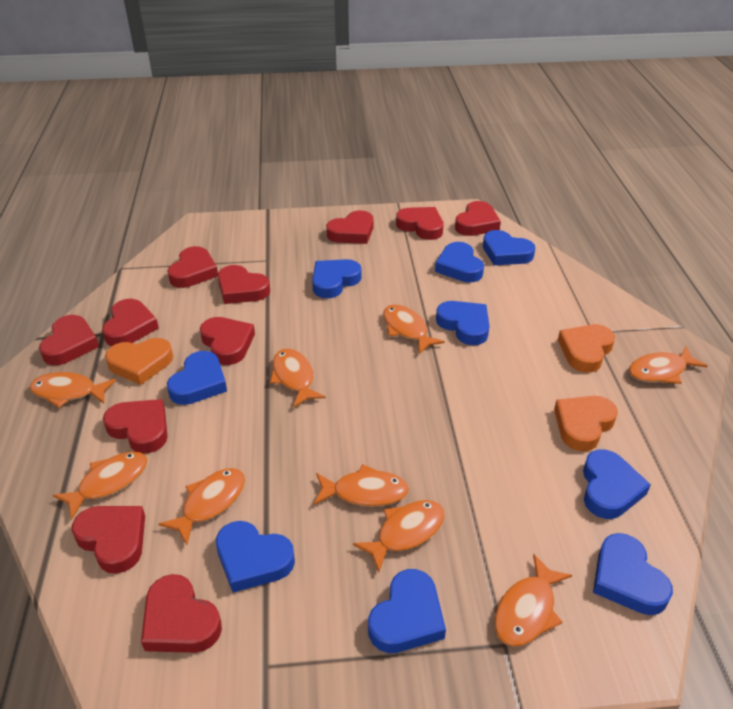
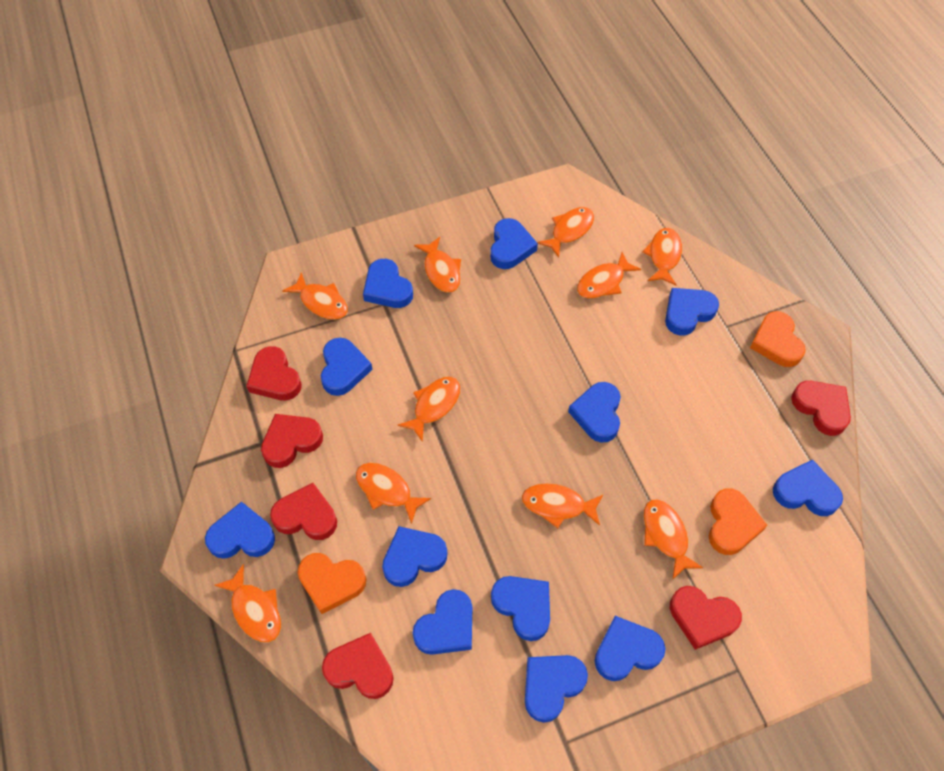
blue heart: 9 -> 12
orange fish: 9 -> 10
red heart: 11 -> 6

